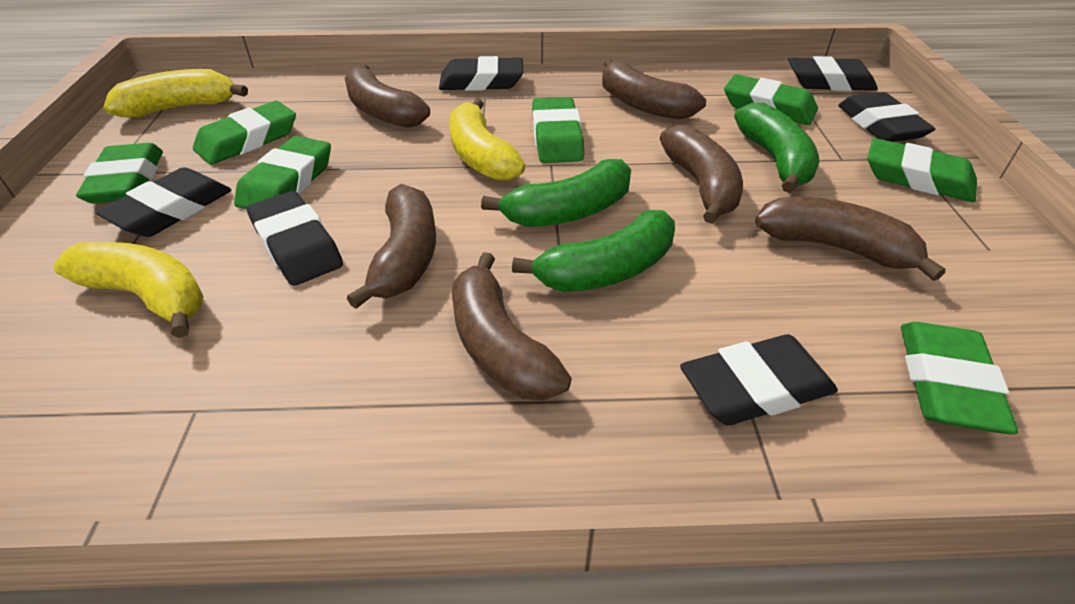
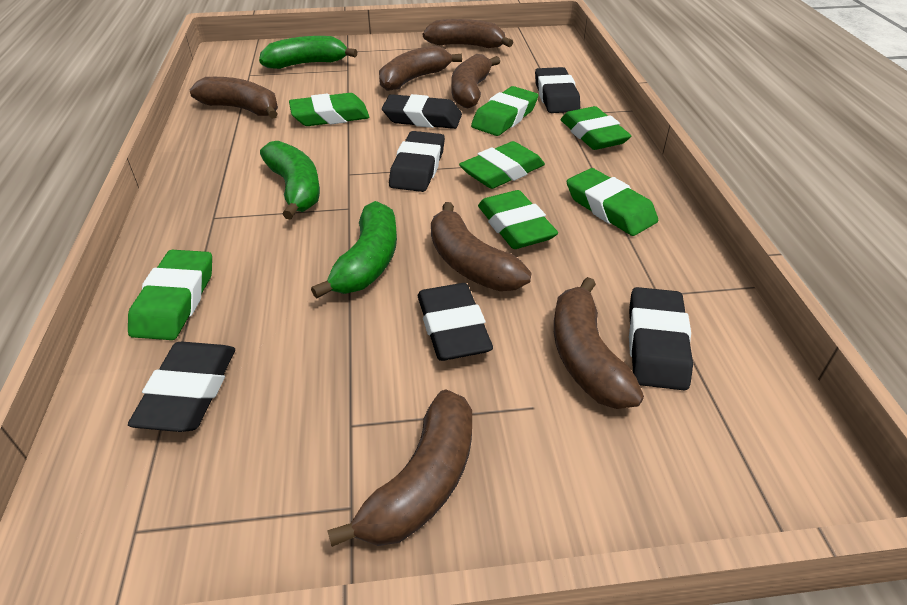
brown banana: 6 -> 7
yellow banana: 3 -> 0

